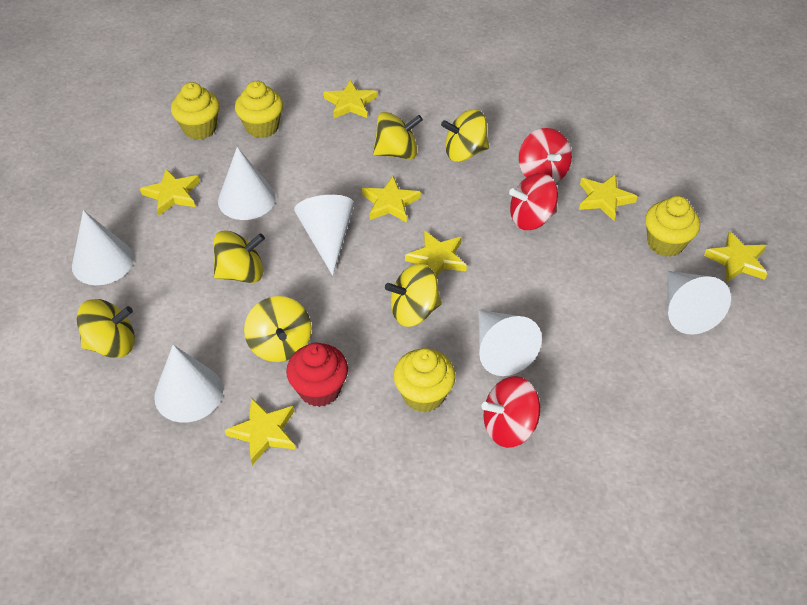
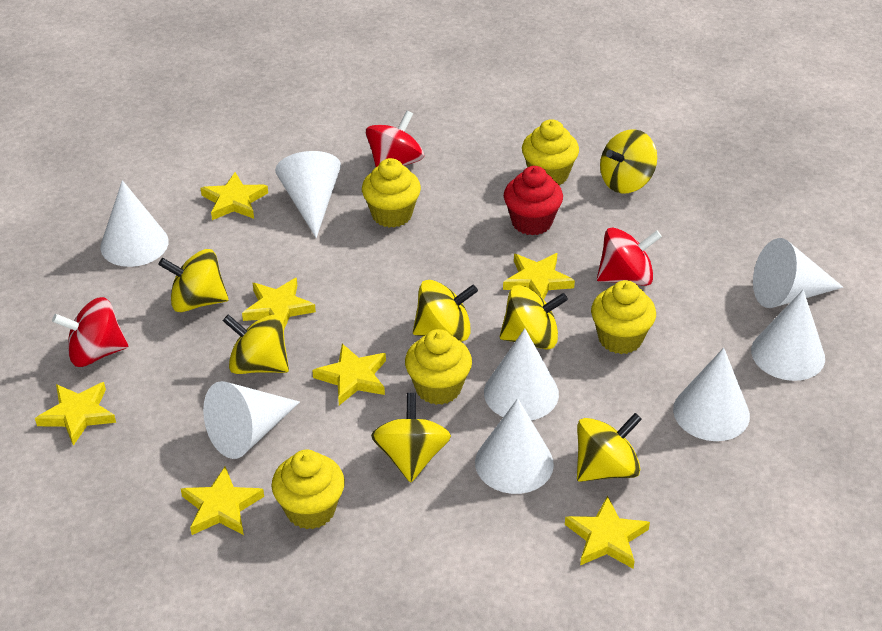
white cone: 6 -> 8
yellow cupcake: 4 -> 5
yellow spinning top: 6 -> 7

